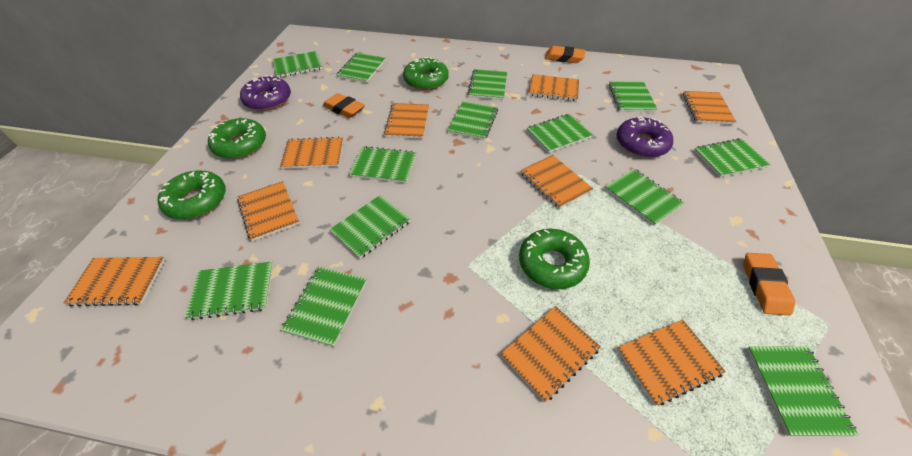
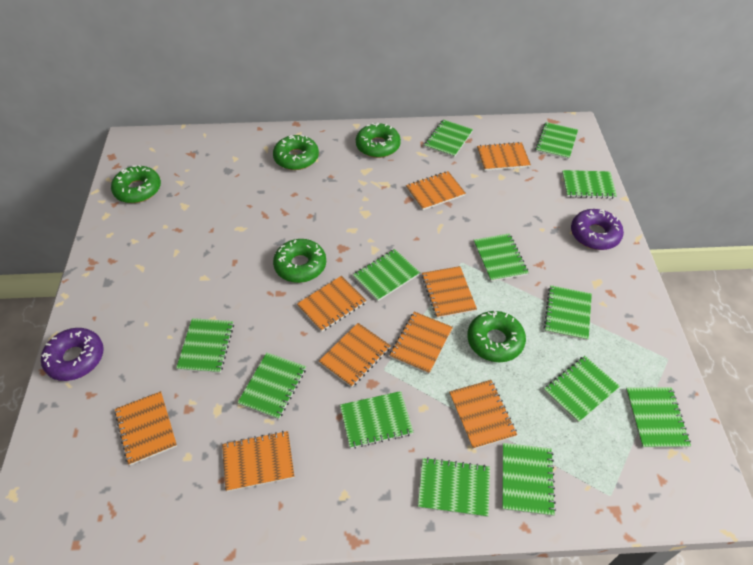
green donut: 4 -> 5
orange eraser: 3 -> 0

